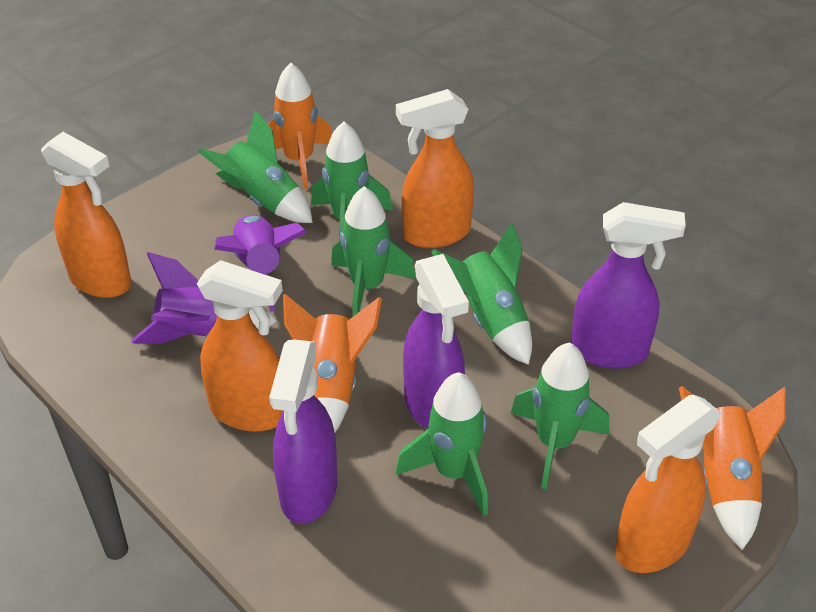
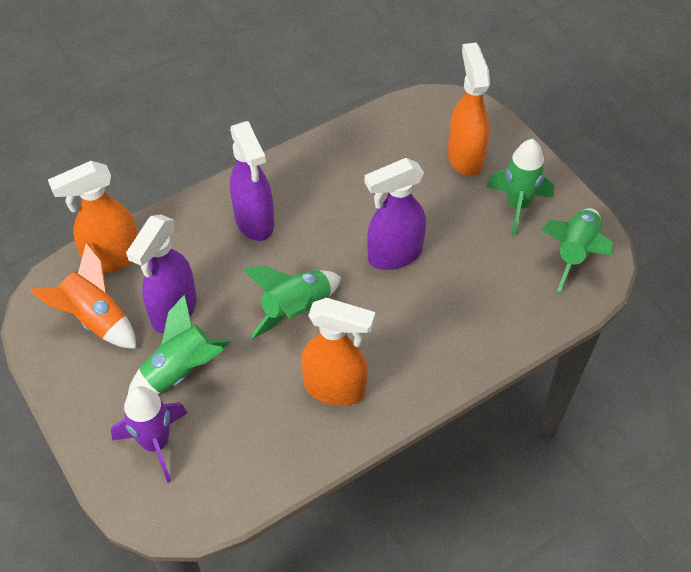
green rocket: 6 -> 4
orange rocket: 3 -> 1
orange spray bottle: 4 -> 3
purple rocket: 2 -> 1

